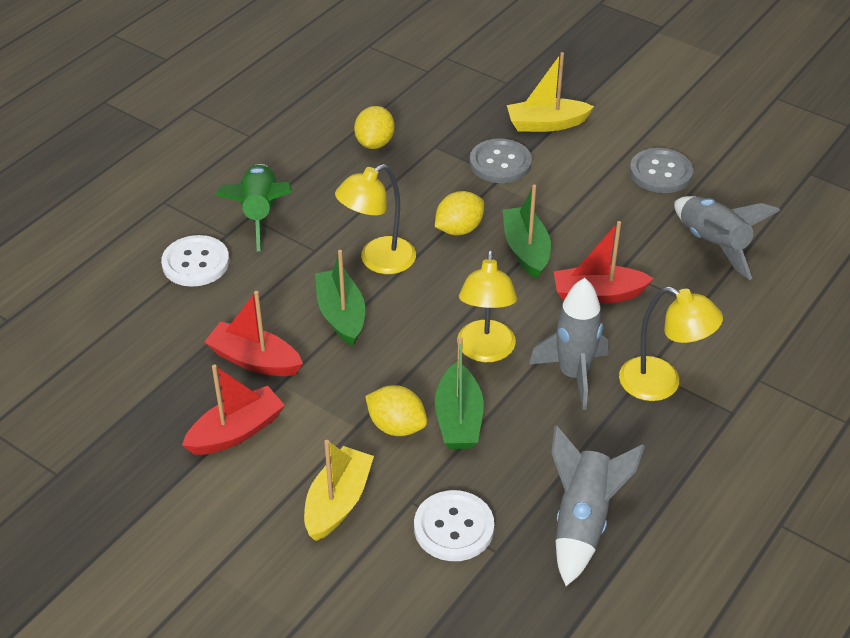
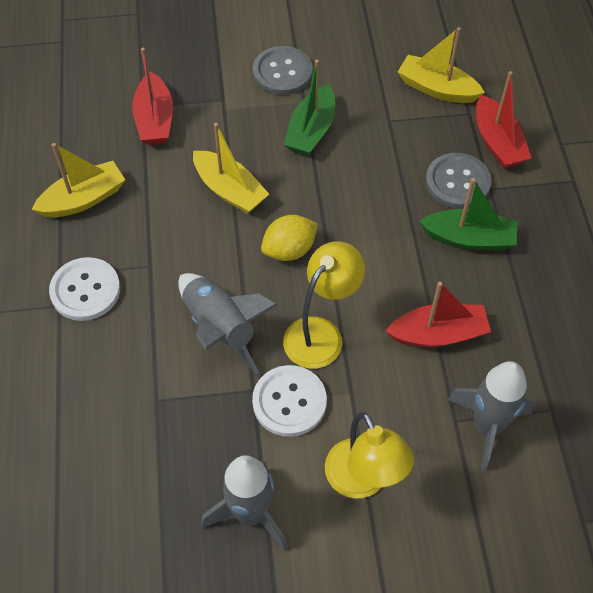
green boat: 3 -> 2
green rocket: 1 -> 0
yellow boat: 2 -> 3
yellow lamp: 3 -> 2
yellow lemon: 3 -> 1

